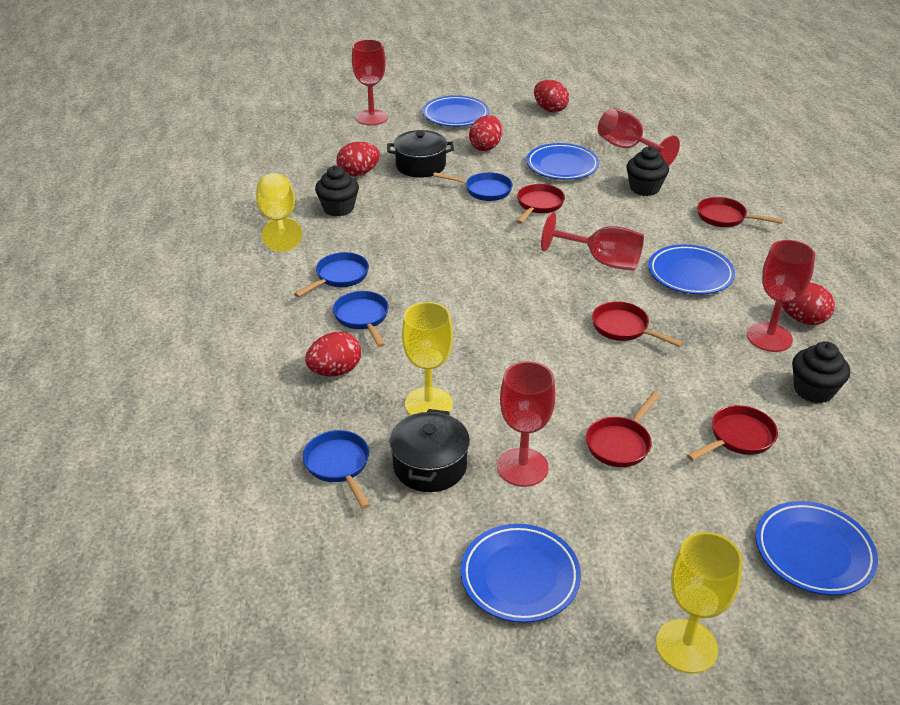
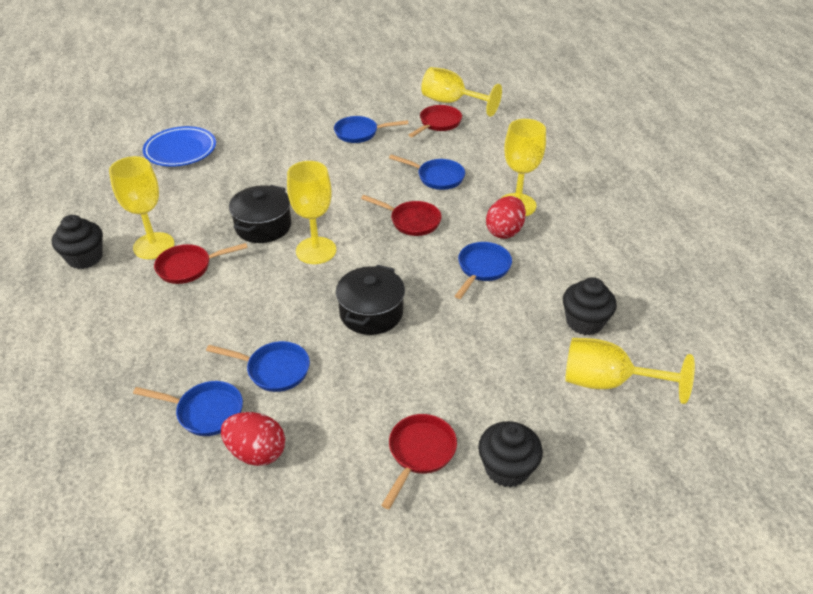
blue pan: 4 -> 5
blue plate: 5 -> 1
red egg: 5 -> 2
red goblet: 5 -> 0
red pan: 5 -> 4
yellow goblet: 3 -> 5

